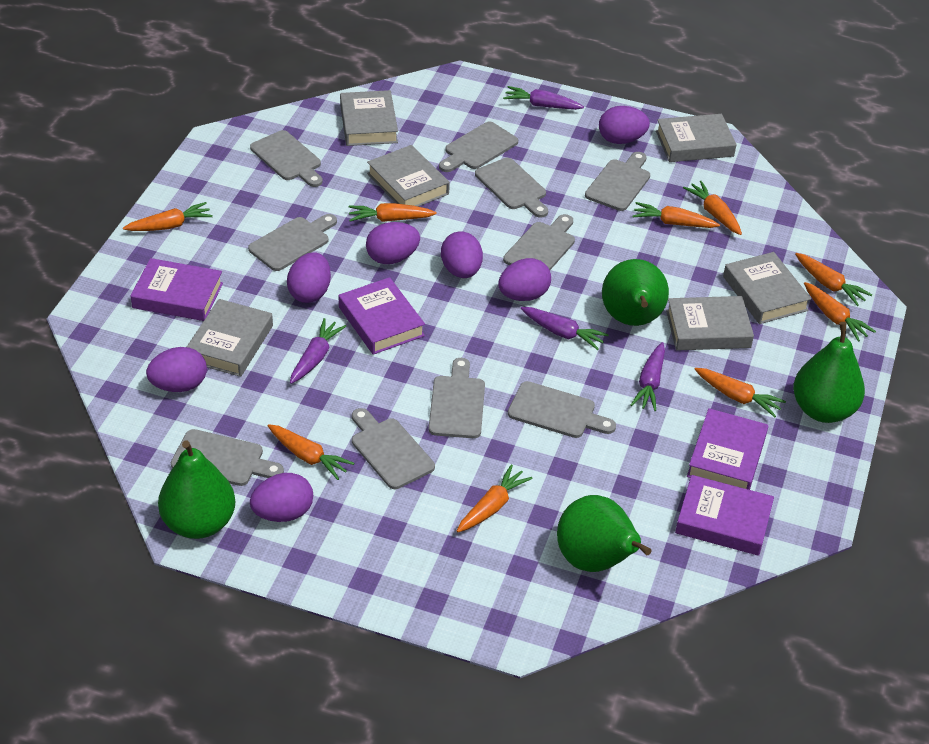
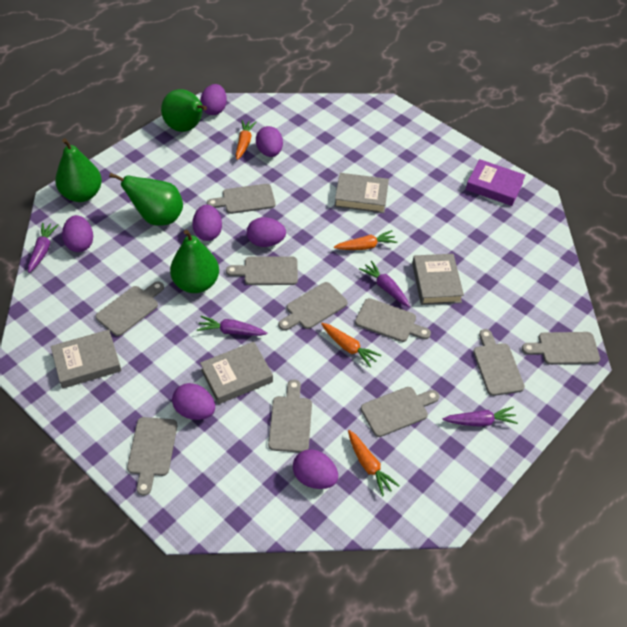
grey book: 6 -> 4
orange carrot: 9 -> 4
purple book: 4 -> 1

